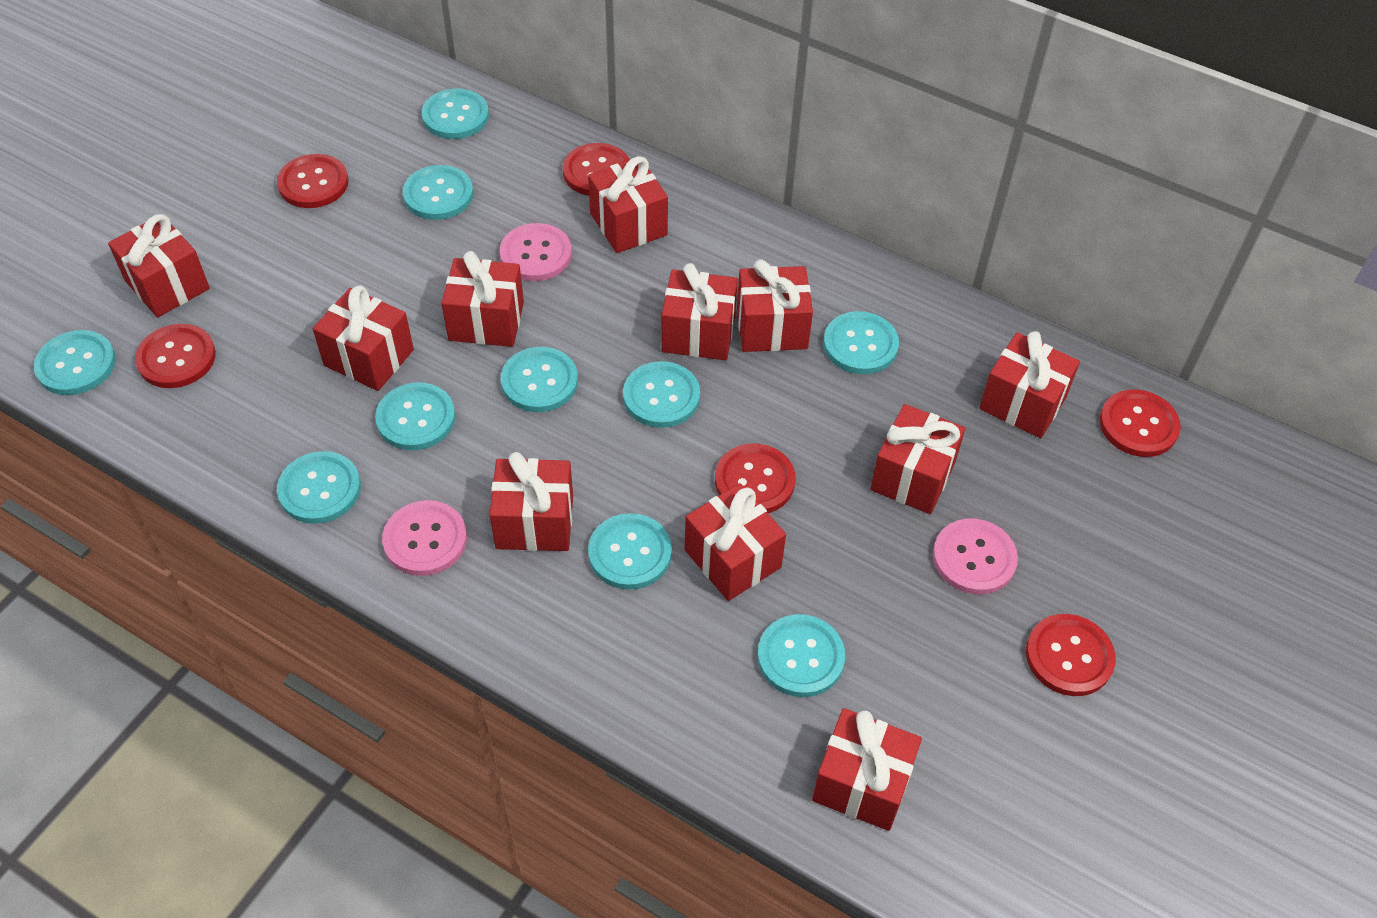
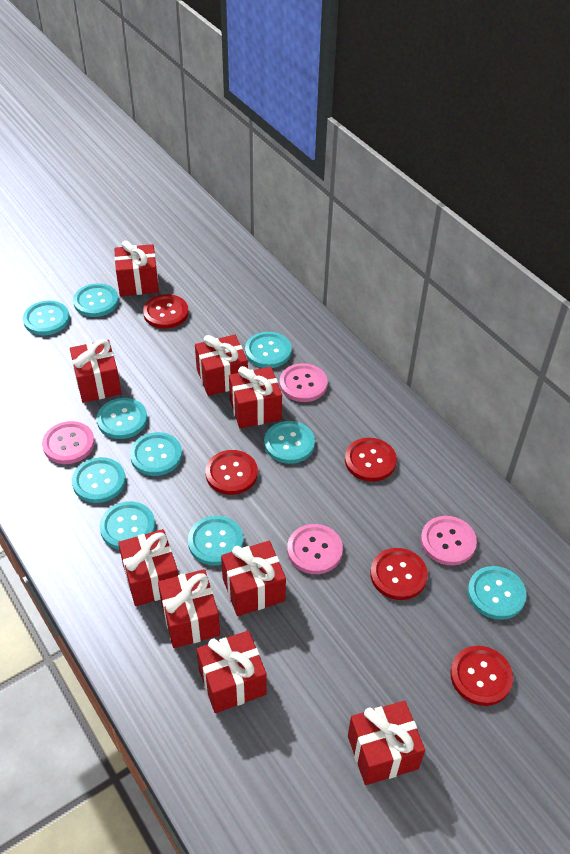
pink button: 3 -> 4
red button: 6 -> 5
red gift: 11 -> 9

